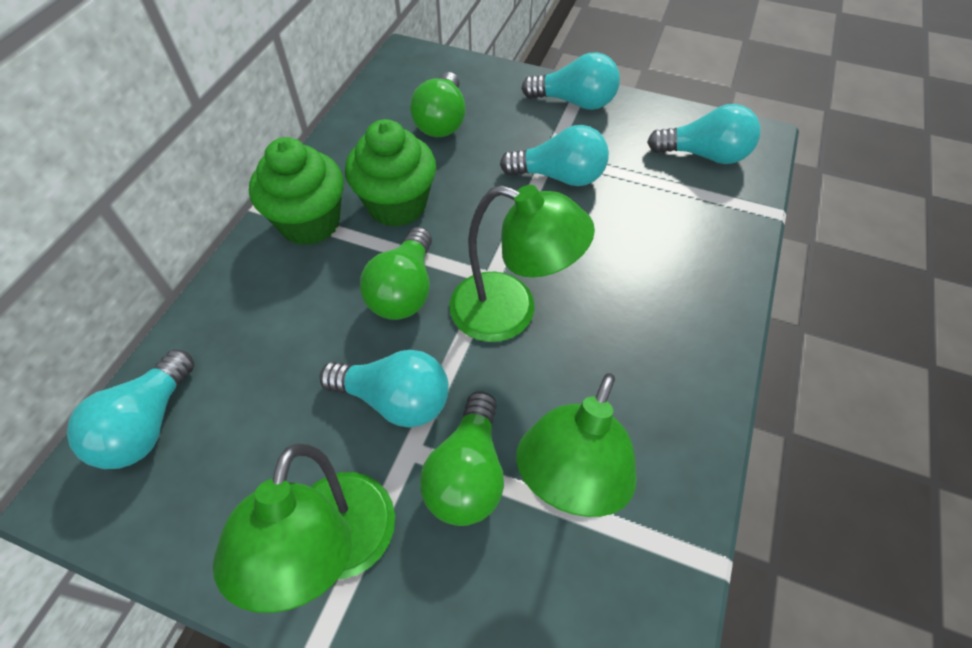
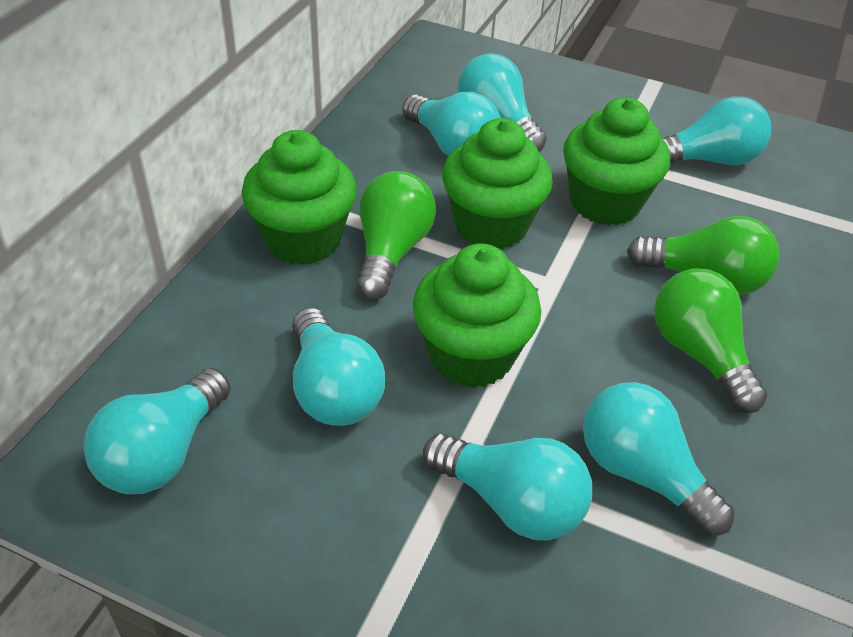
green cupcake: 2 -> 4
green lamp: 3 -> 0
turquoise light bulb: 5 -> 7

